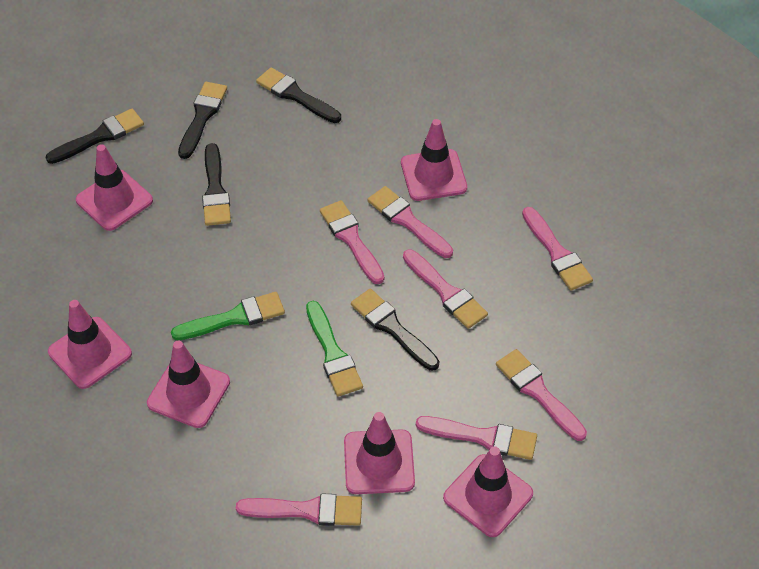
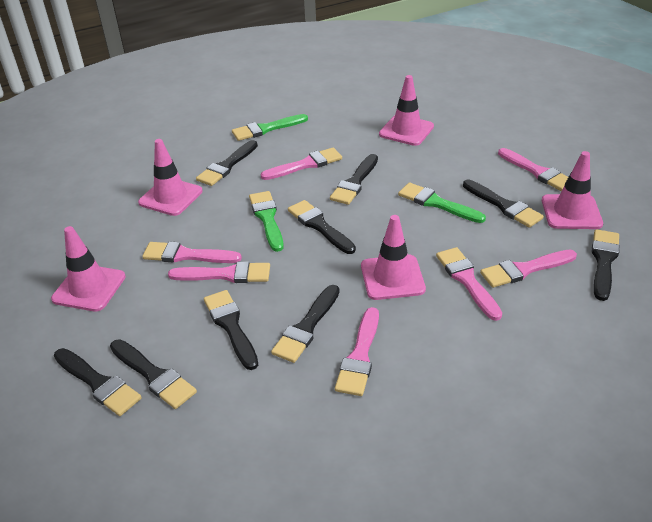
black brush: 5 -> 9
green brush: 2 -> 3
pink traffic cone: 6 -> 5

